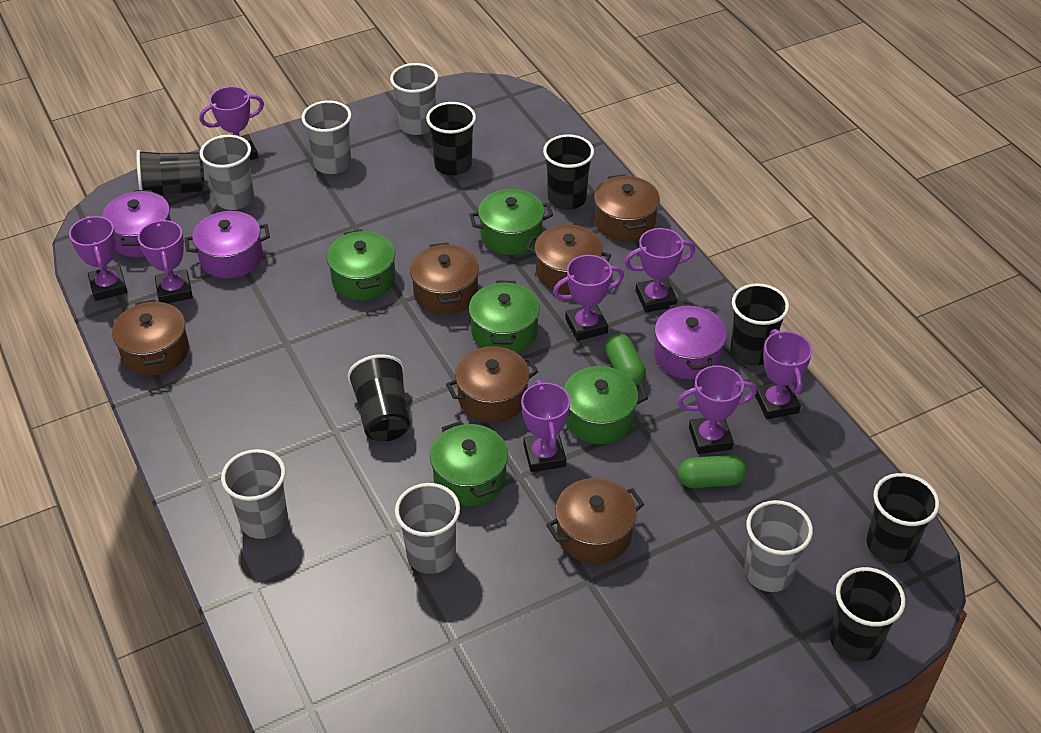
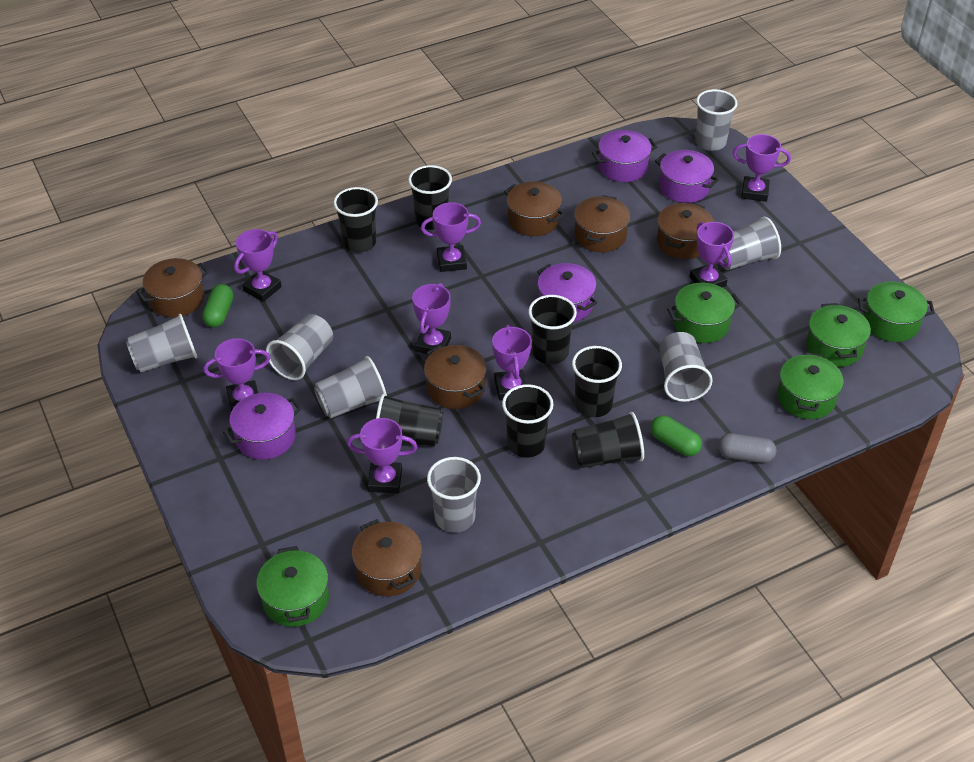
grey capsule: 0 -> 1
grey cup: 6 -> 7
purple pot: 3 -> 4

